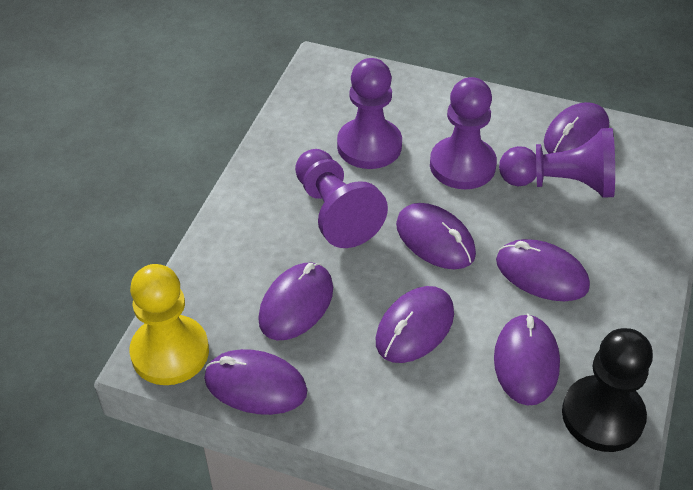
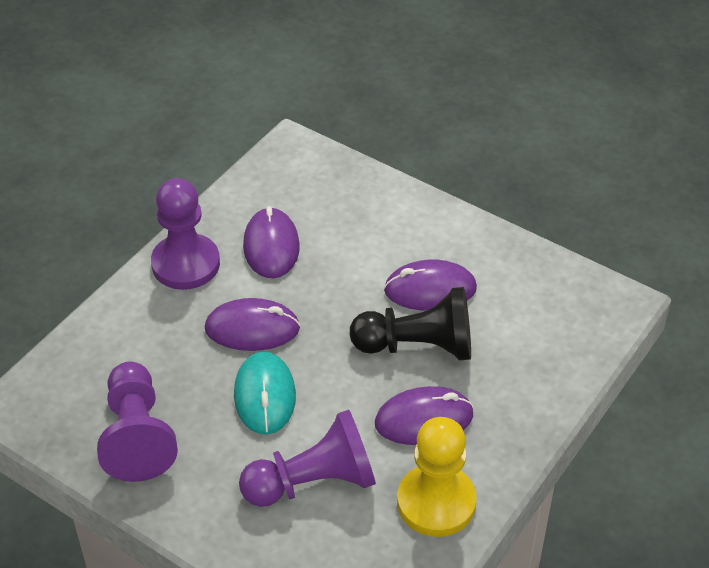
purple mouse: 7 -> 4
purple pawn: 4 -> 3
turquoise mouse: 0 -> 1

